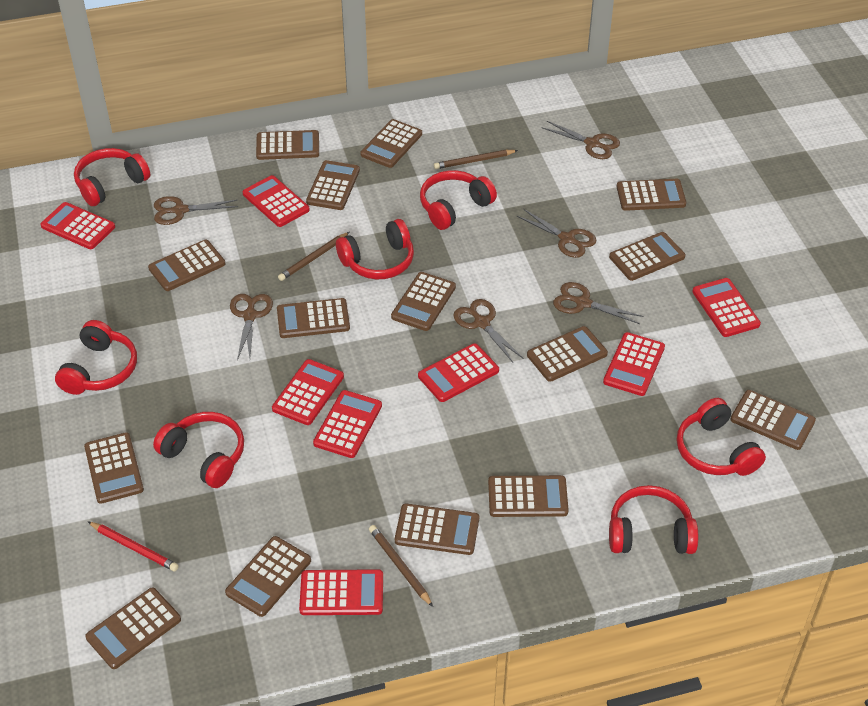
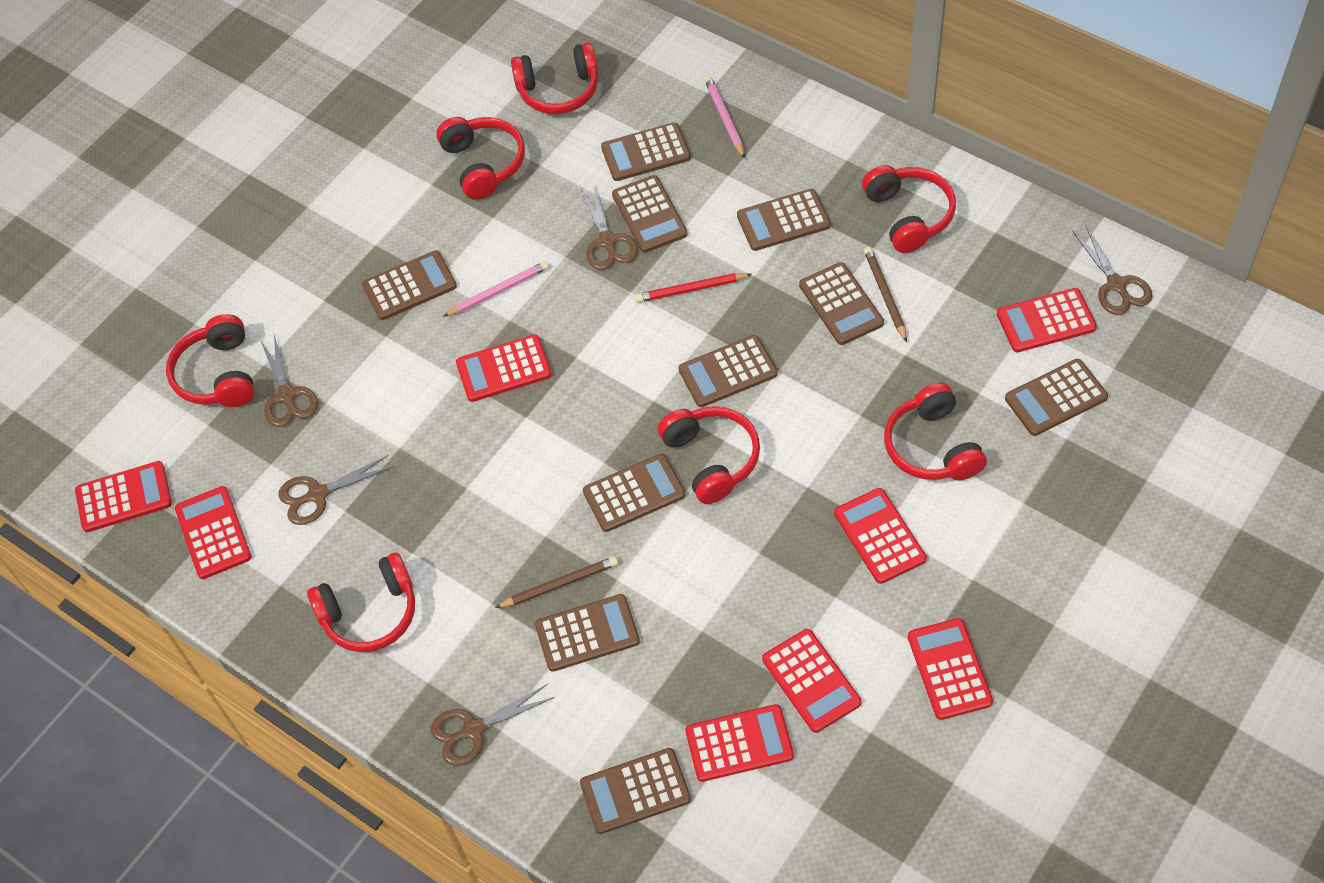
brown calculator: 15 -> 10
brown pencil: 3 -> 2
brown scissors: 6 -> 5
pink pencil: 0 -> 2

